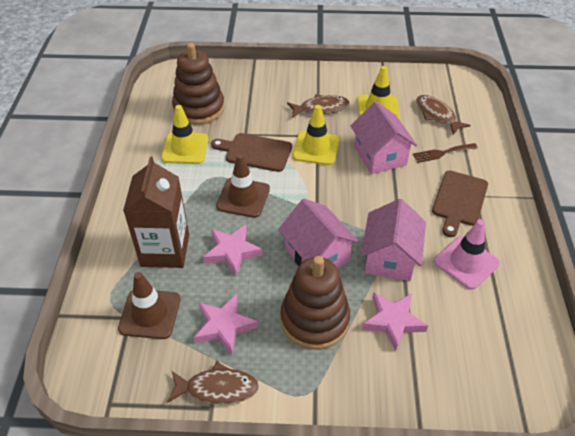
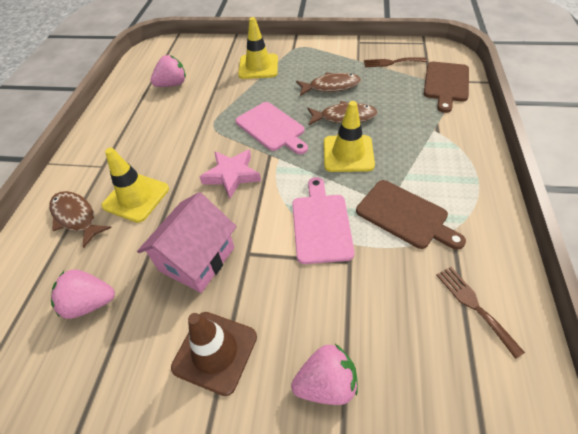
brown carton: 1 -> 0
brown fork: 1 -> 2
brown stacking toy: 2 -> 0
brown traffic cone: 2 -> 1
pink cutting board: 0 -> 2
pink house: 3 -> 1
pink star: 3 -> 1
pink strawberry: 0 -> 3
pink traffic cone: 1 -> 0

